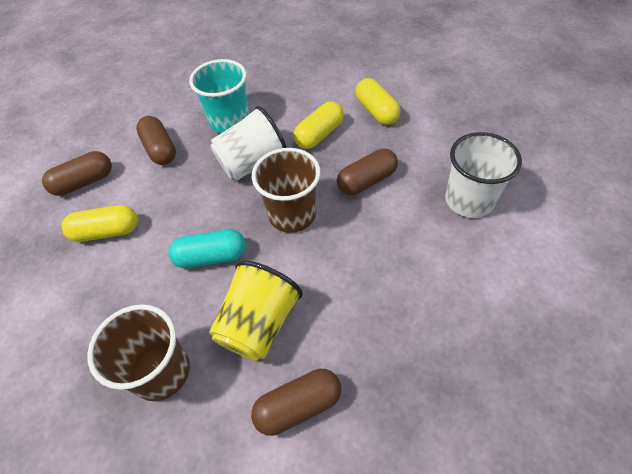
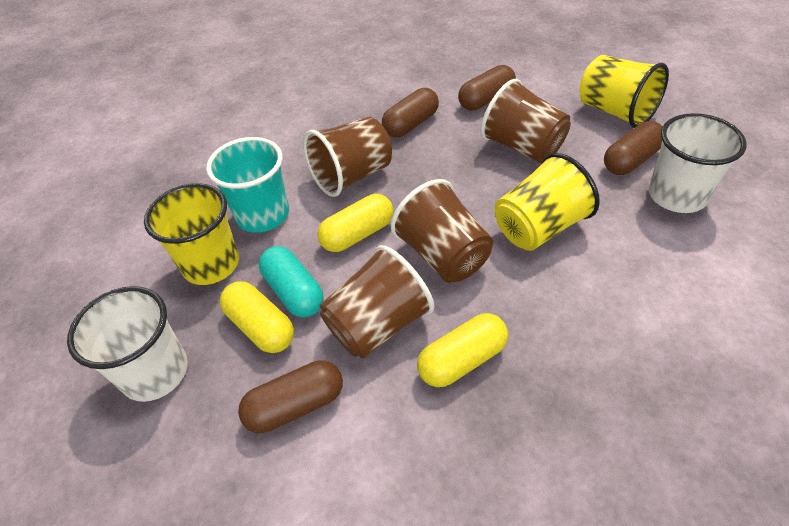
brown cup: 2 -> 4
yellow cup: 1 -> 3

